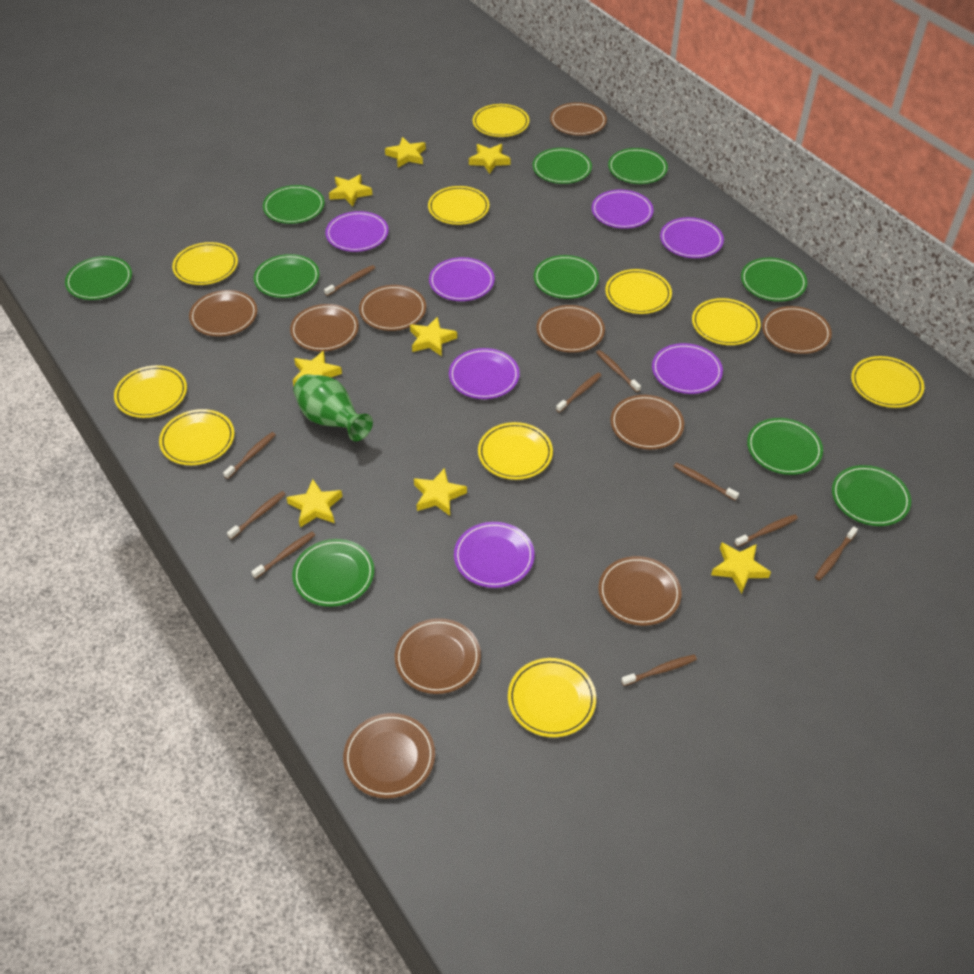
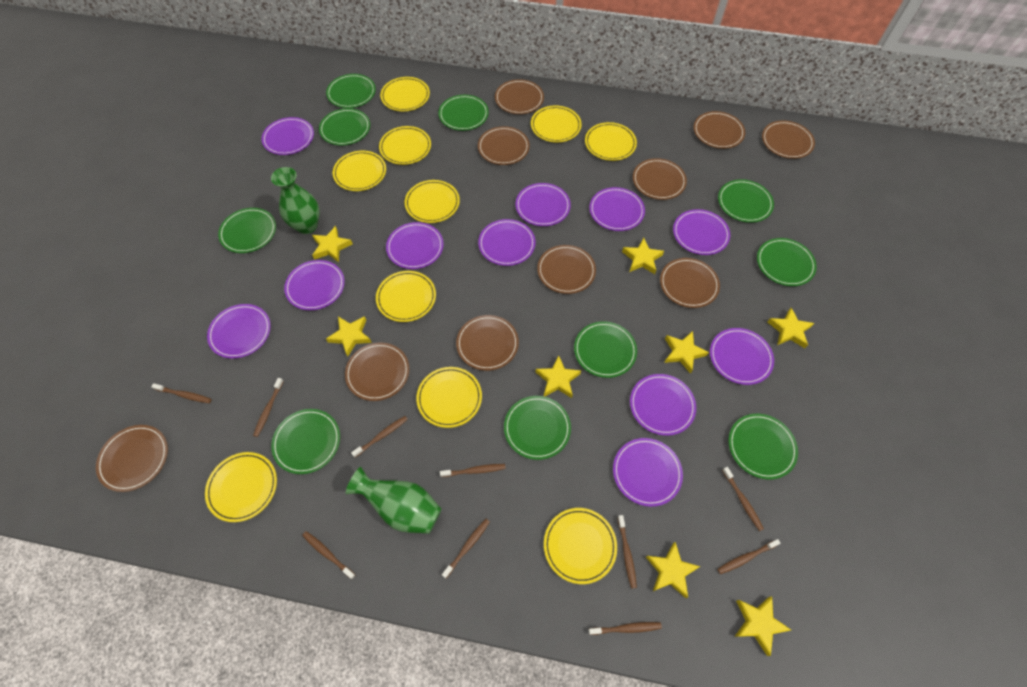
green vase: 1 -> 2
purple plate: 7 -> 11

